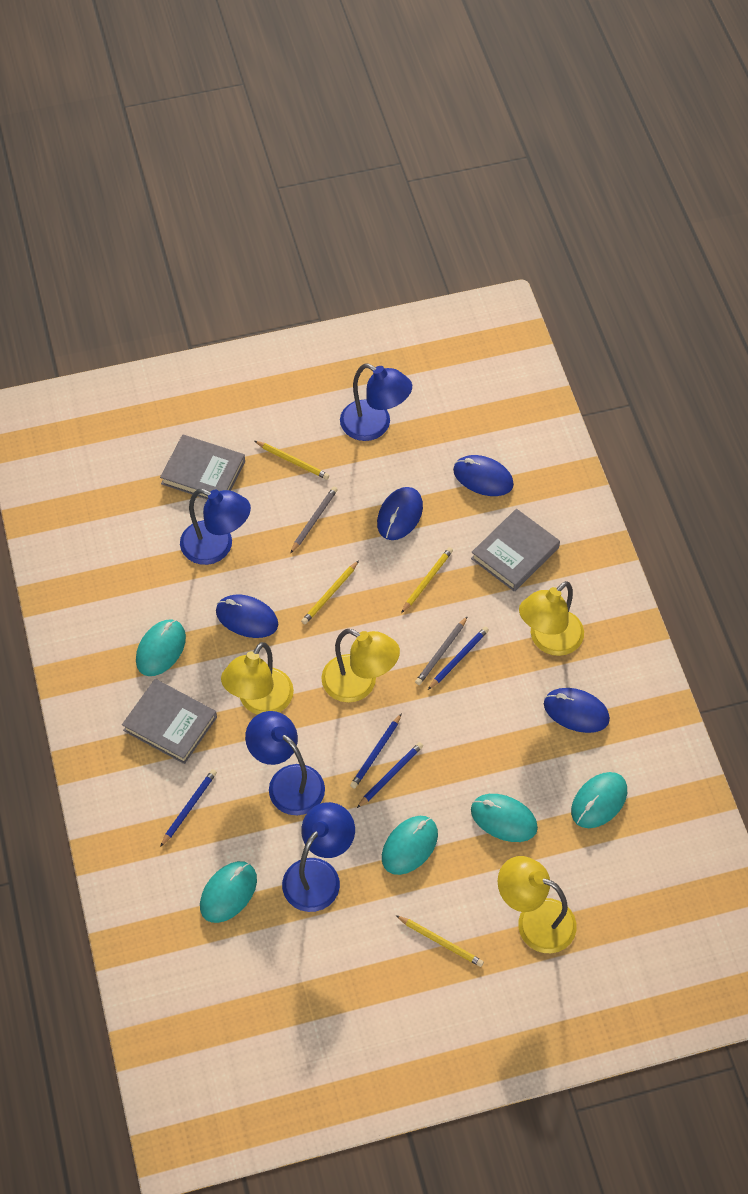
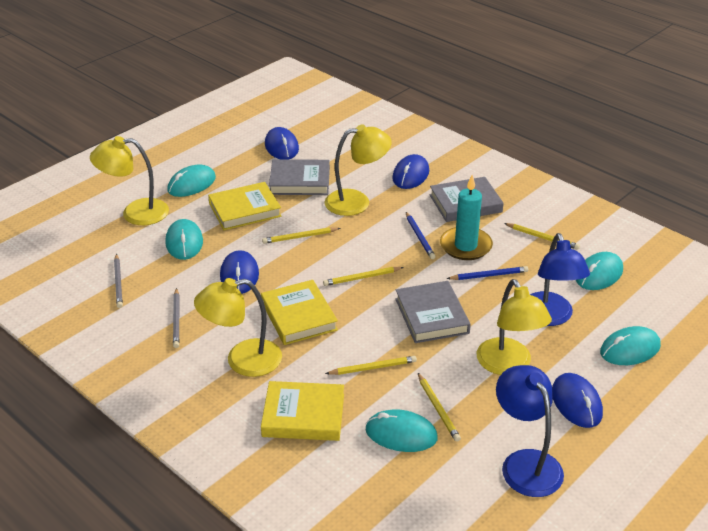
blue lamp: 4 -> 2
blue pencil: 4 -> 2
turquoise candle: 0 -> 1
yellow book: 0 -> 3
yellow pencil: 4 -> 5

